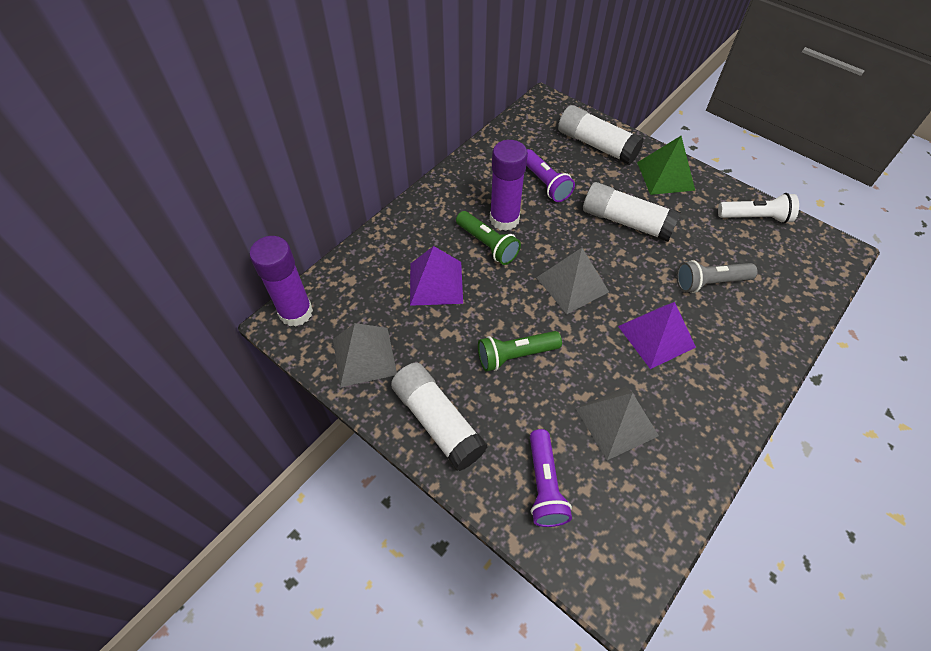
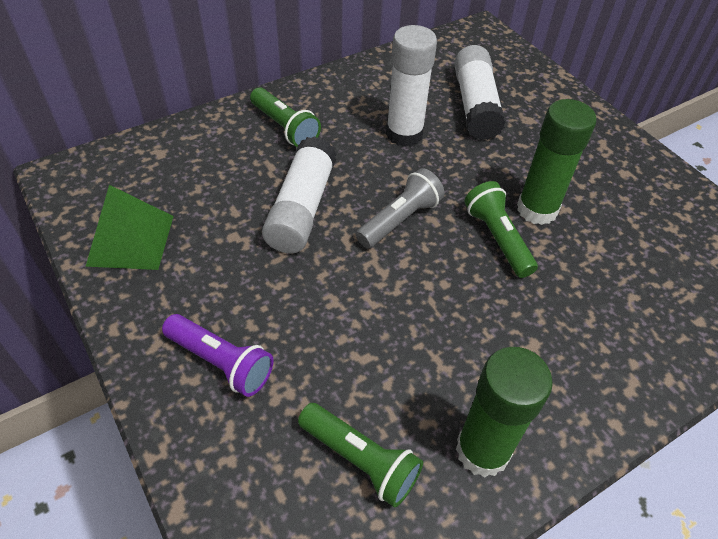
green flashlight: 2 -> 3
green glue stick: 0 -> 2
grey pyramid: 3 -> 0
purple flashlight: 2 -> 1
purple glue stick: 2 -> 0
purple pyramid: 2 -> 0
white flashlight: 1 -> 0

